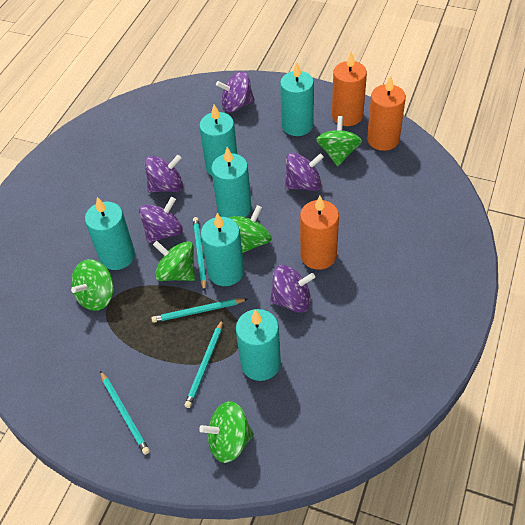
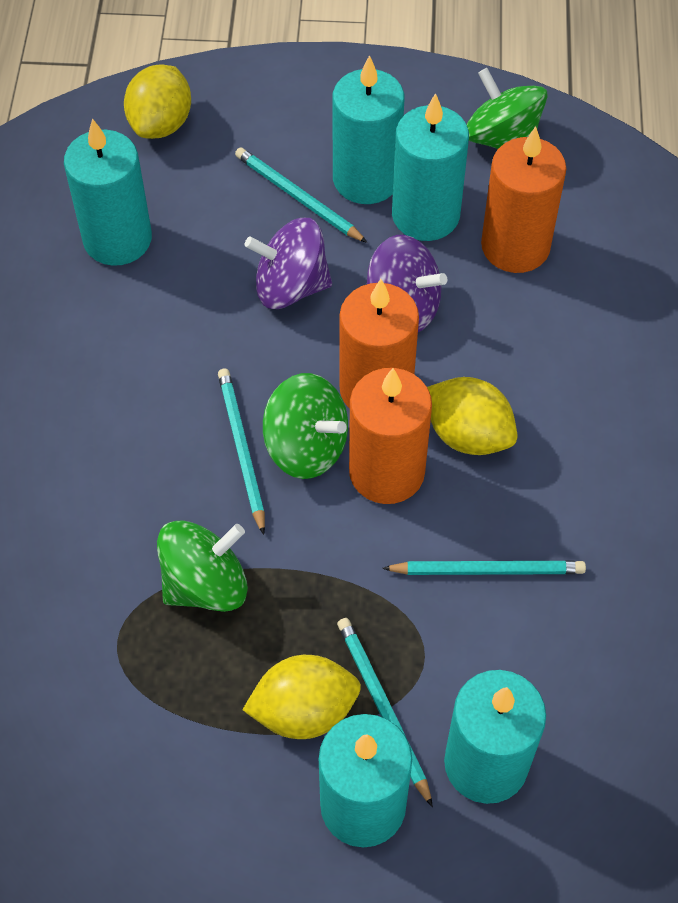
green spinning top: 5 -> 3
purple spinning top: 5 -> 2
turquoise candle: 6 -> 5
yellow lemon: 0 -> 3

